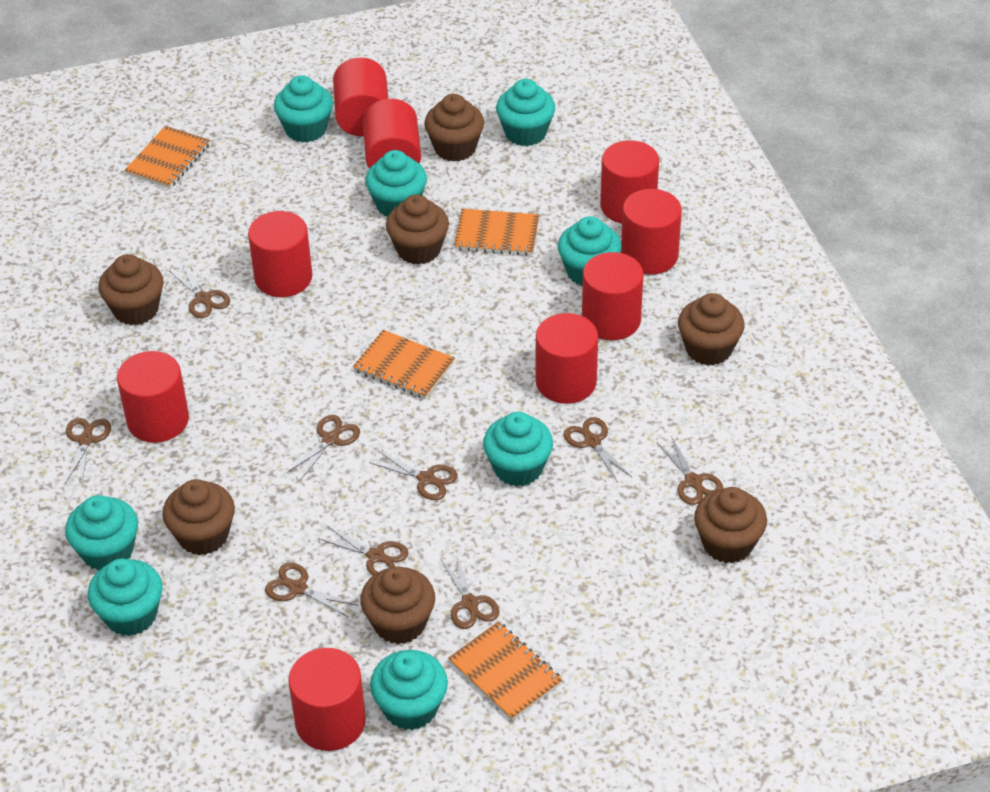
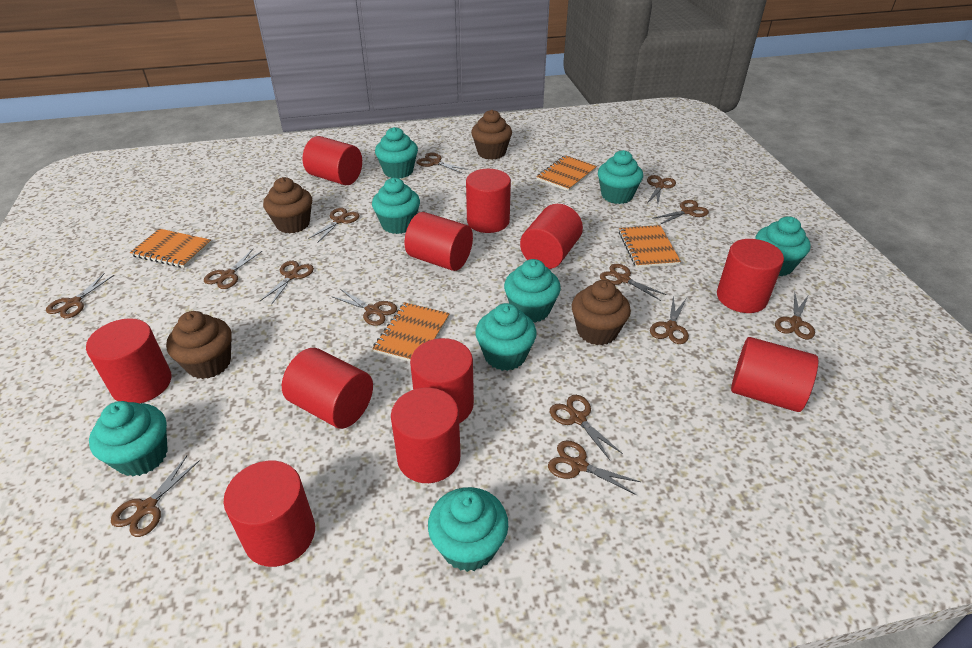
brown cupcake: 7 -> 4
brown scissors: 9 -> 14
red cylinder: 9 -> 11

